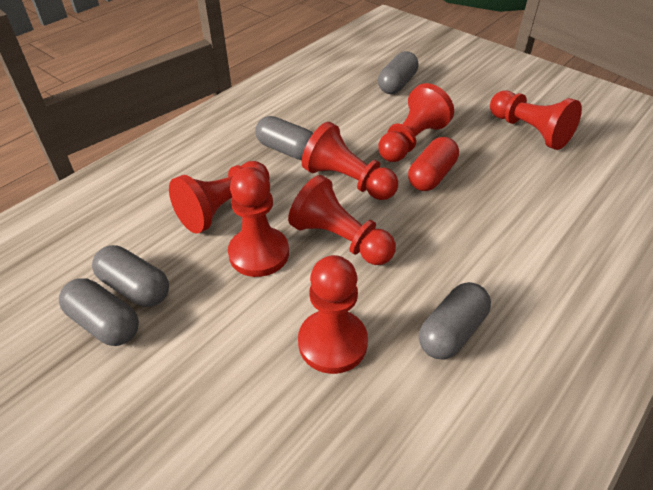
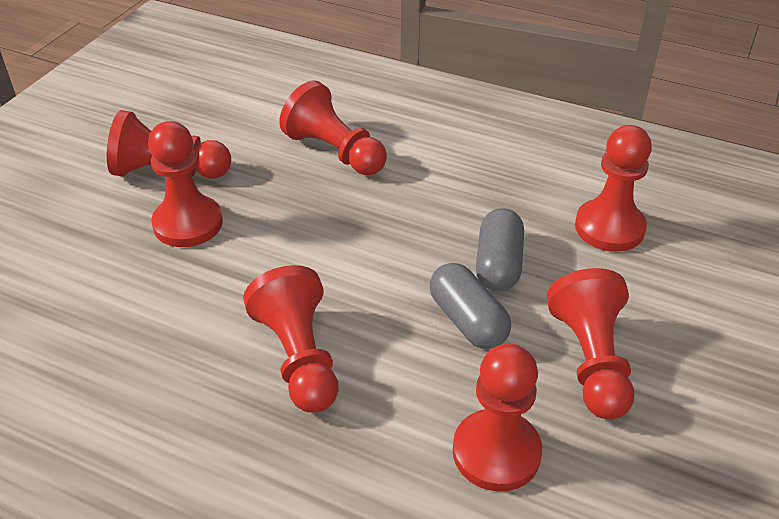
grey capsule: 5 -> 2
red capsule: 1 -> 0

